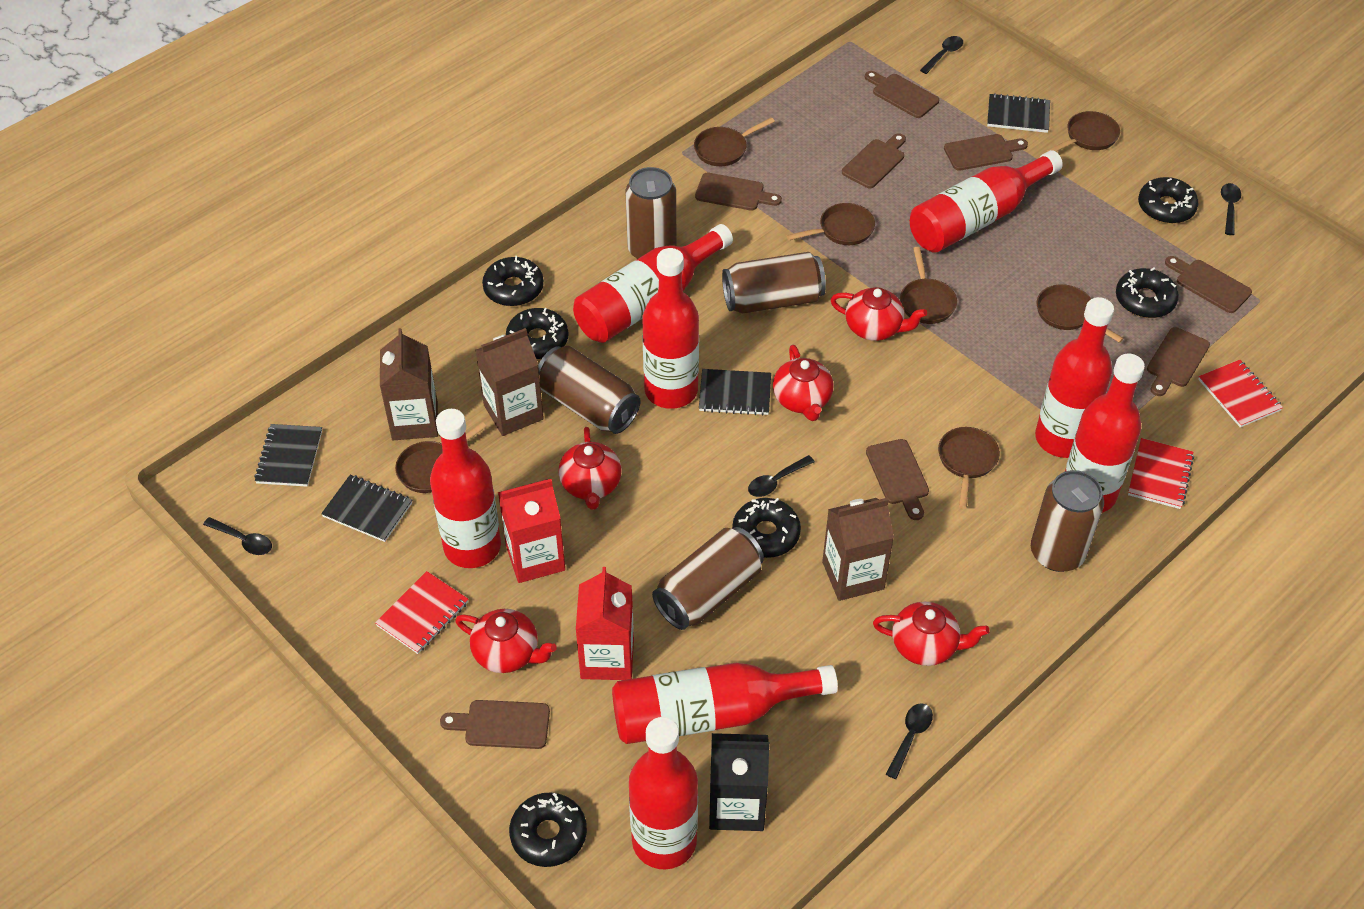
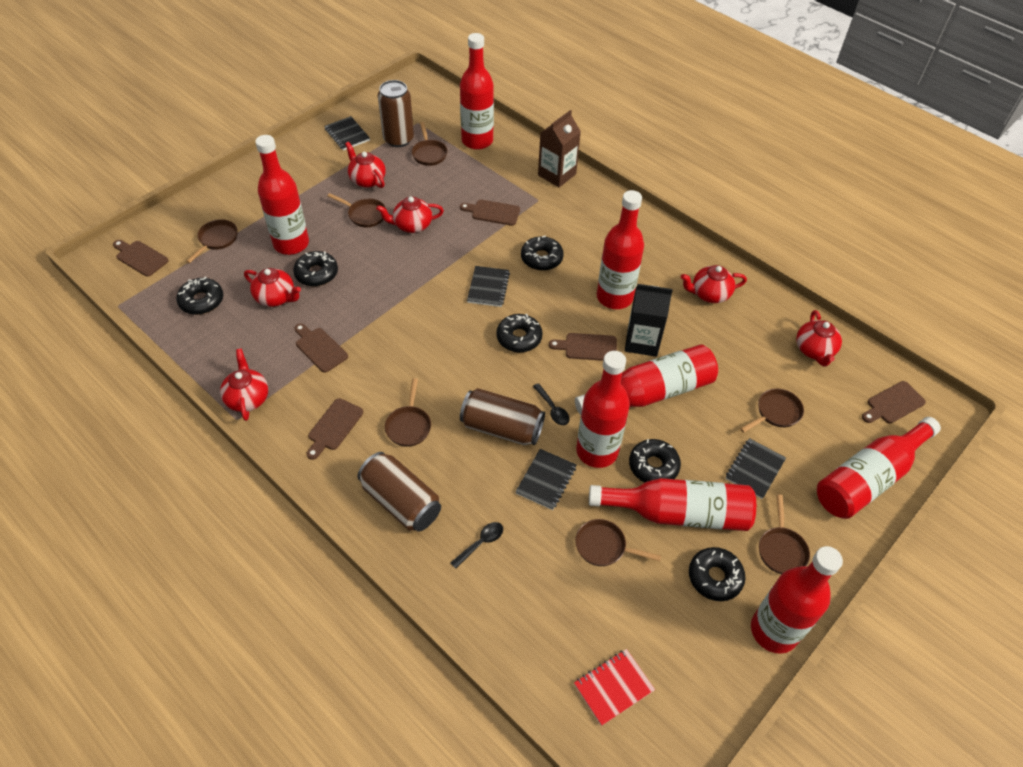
black spoon: 5 -> 2
brown can: 5 -> 3
brown carton: 3 -> 1
brown cutting board: 8 -> 6
red carton: 2 -> 0
red notebook: 3 -> 1
red teapot: 5 -> 6

